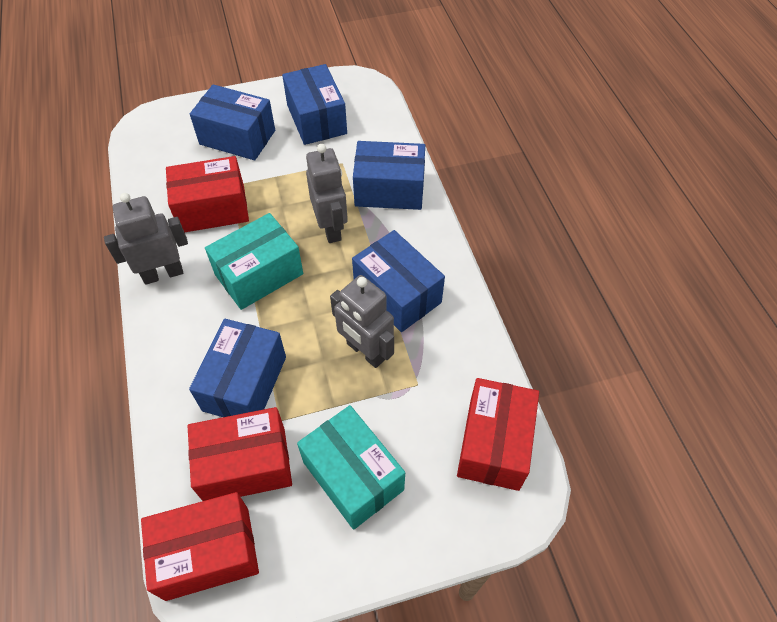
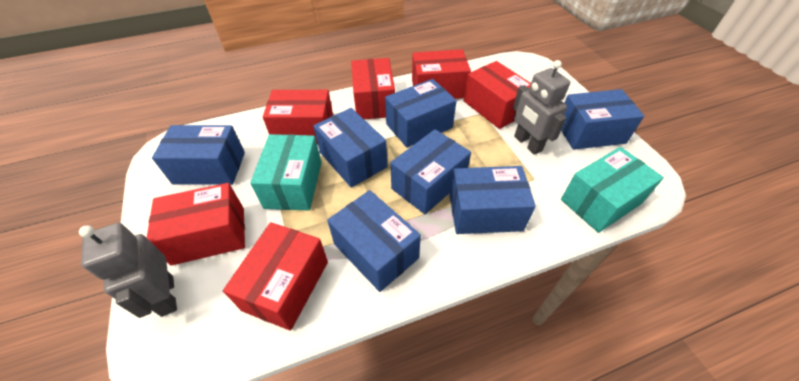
blue box: 5 -> 7
grey robot: 3 -> 2
red box: 4 -> 6

